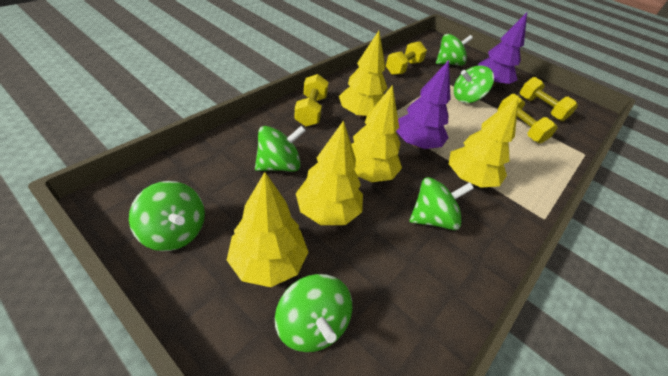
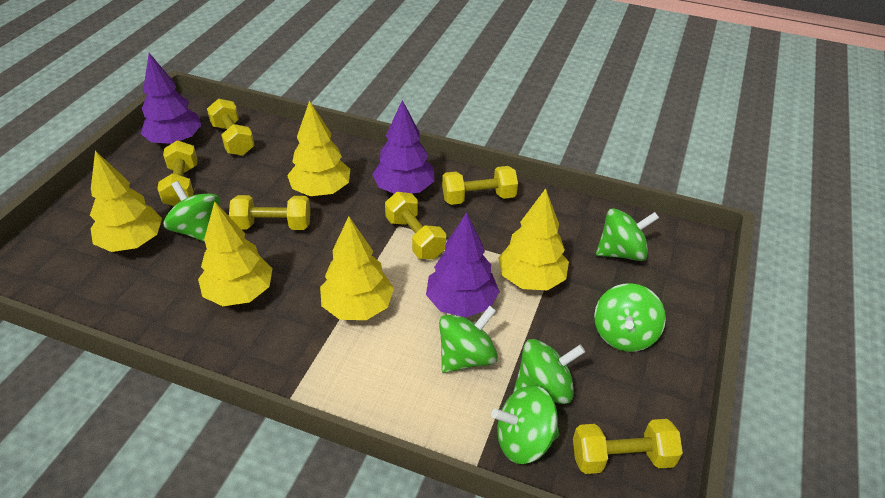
purple tree: 2 -> 3
yellow dumbbell: 4 -> 6

